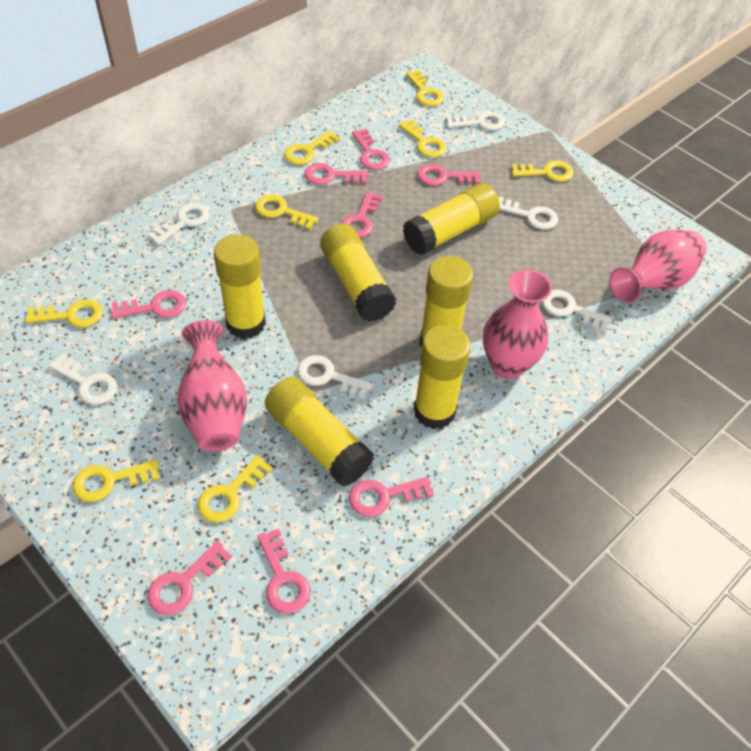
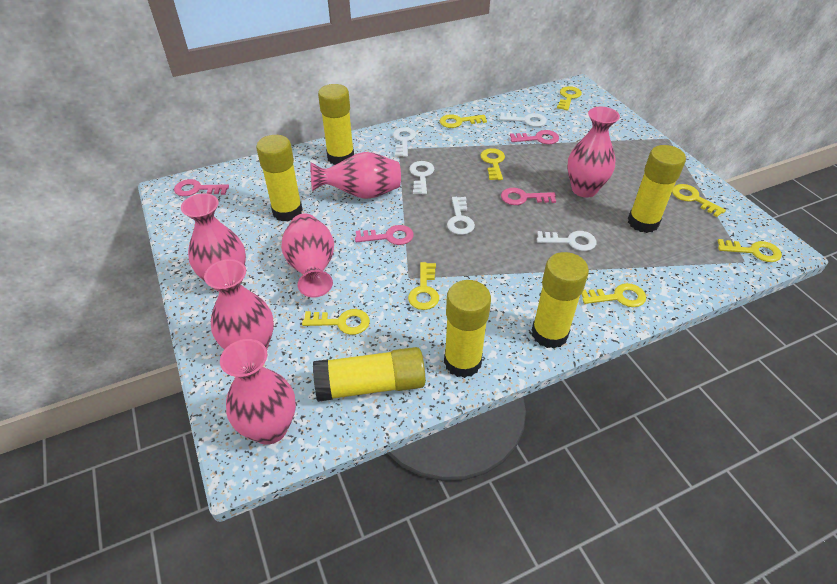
pink key: 8 -> 4
pink vase: 3 -> 6
white key: 6 -> 5

